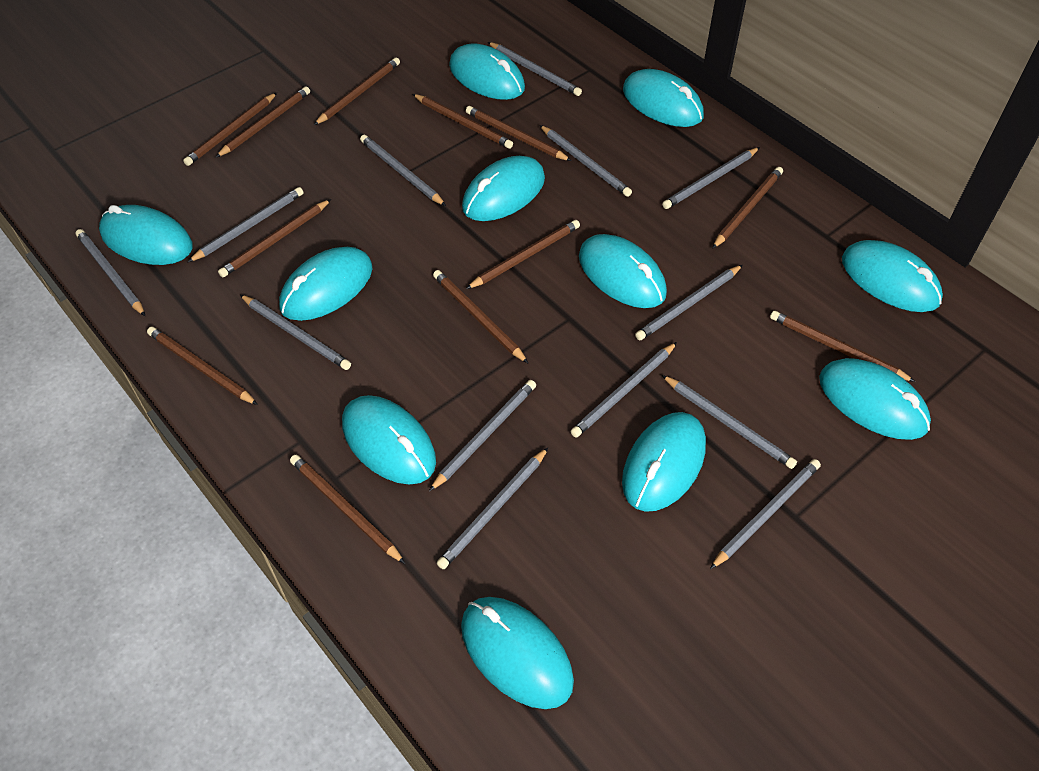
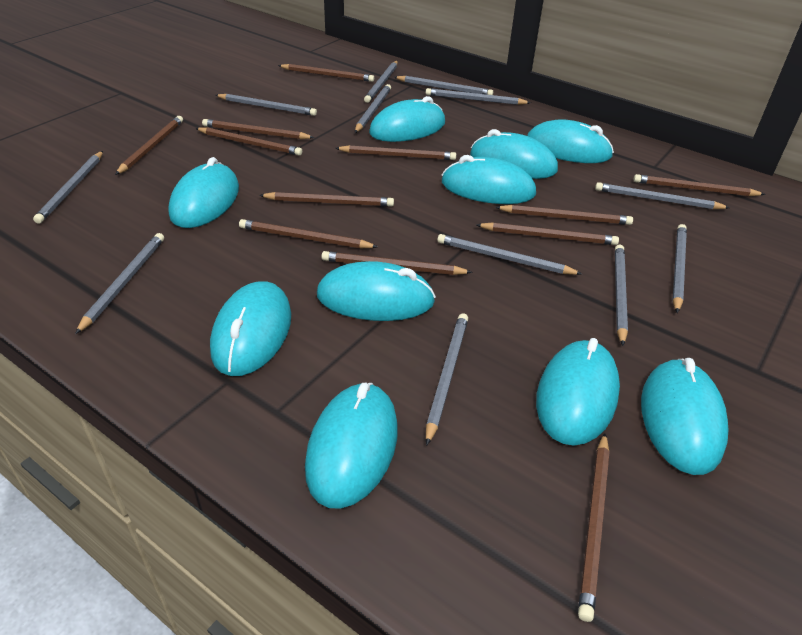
grey pencil: 13 -> 12
turquoise mouse: 11 -> 10

